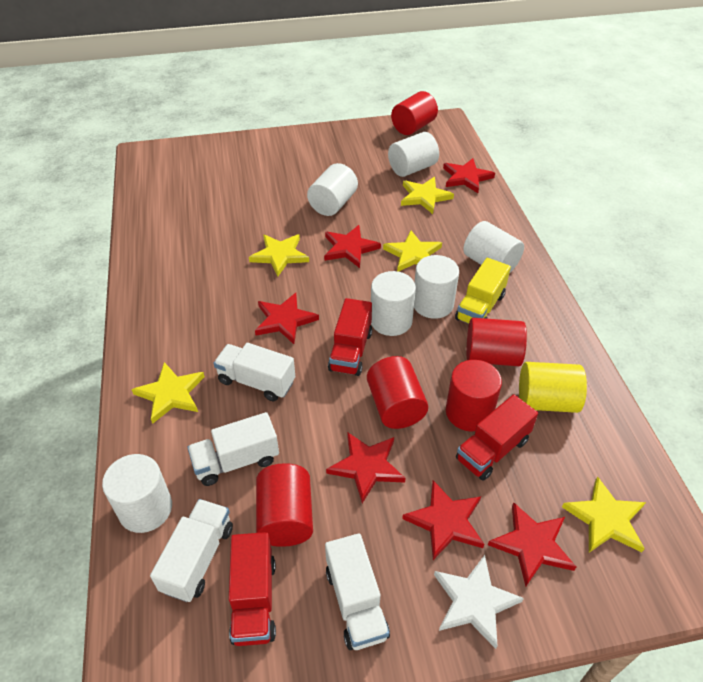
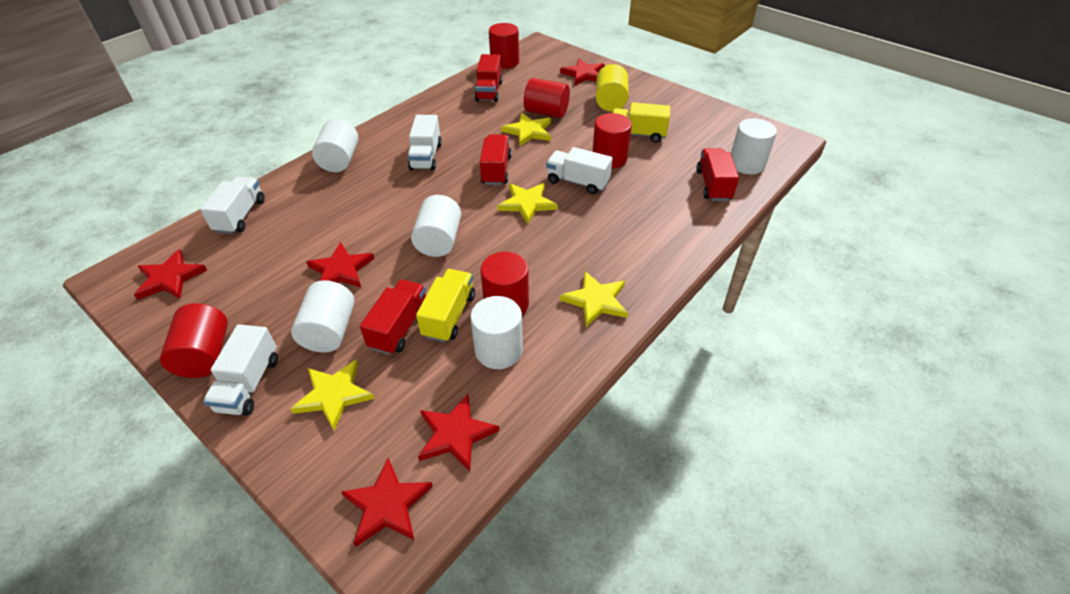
red star: 6 -> 5
red truck: 3 -> 4
white cylinder: 6 -> 5
white star: 1 -> 0
yellow star: 5 -> 4
yellow truck: 1 -> 2

